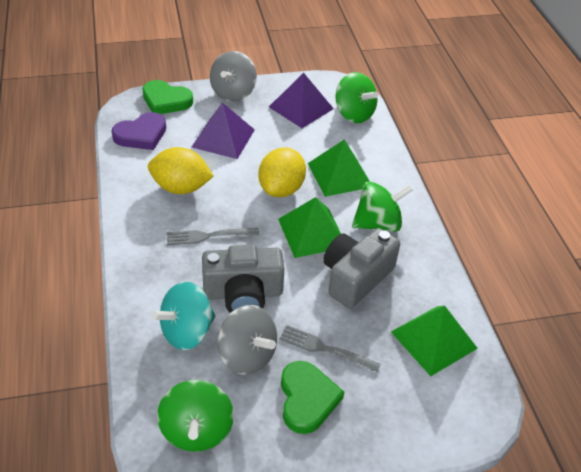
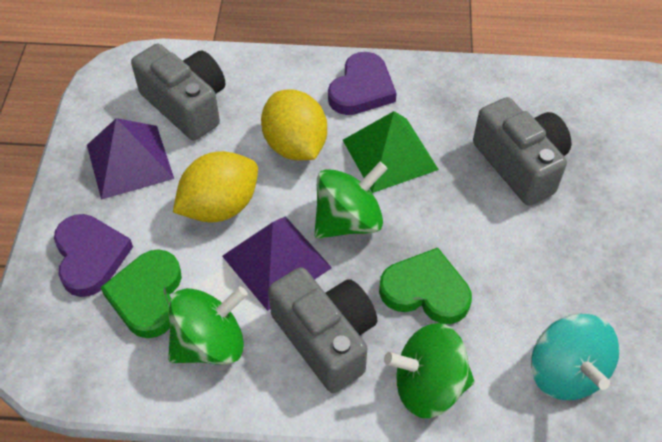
green pyramid: 3 -> 1
grey camera: 2 -> 3
grey fork: 2 -> 0
grey spinning top: 2 -> 0
purple heart: 1 -> 2

